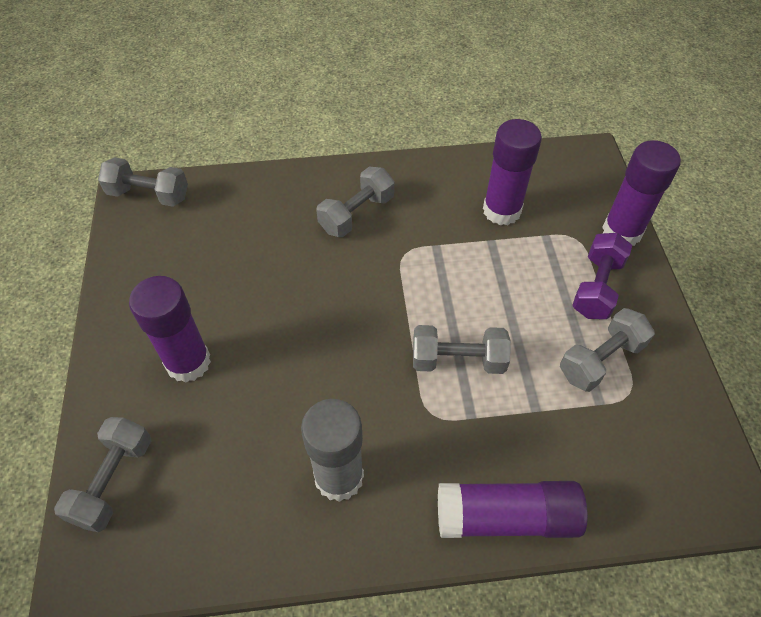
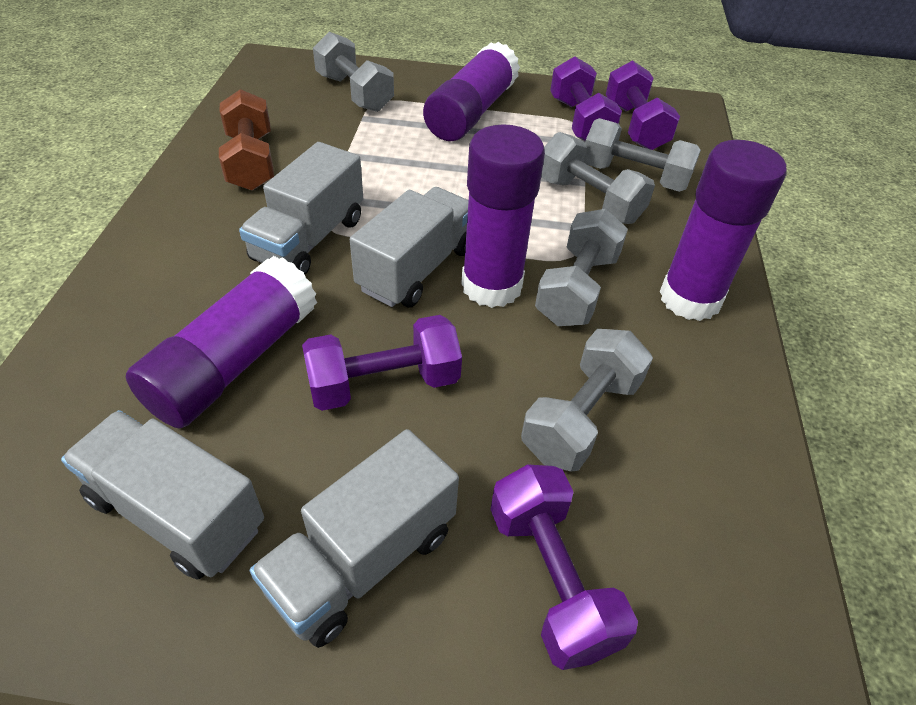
brown dumbbell: 0 -> 1
grey glue stick: 1 -> 0
grey truck: 0 -> 4
purple dumbbell: 1 -> 4

